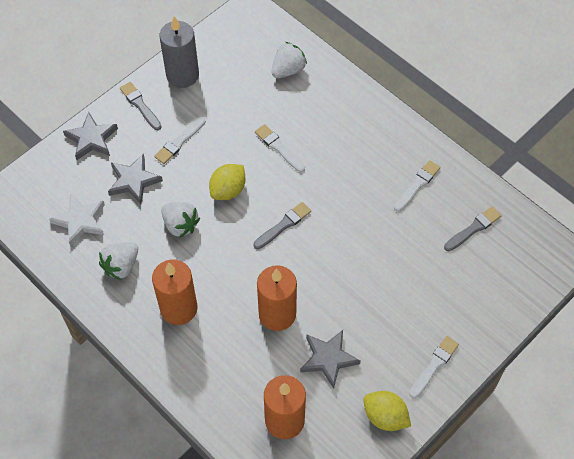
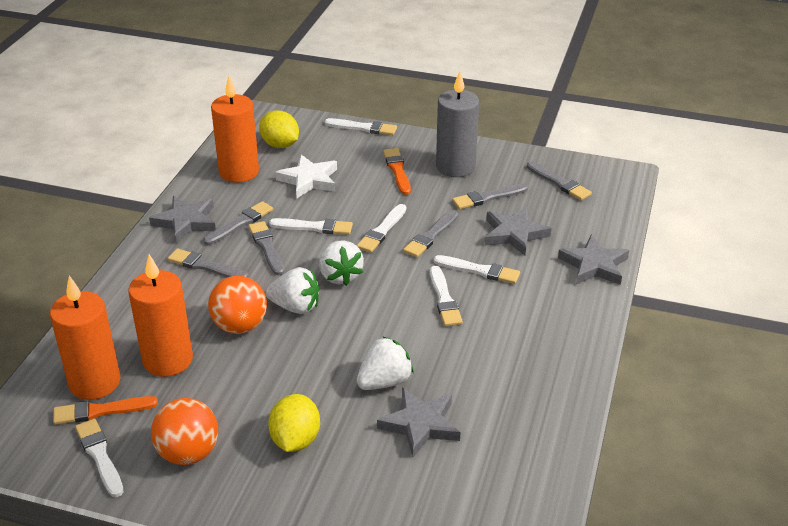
grey brush: 3 -> 6
grey star: 3 -> 4
orange ball: 0 -> 2
orange brush: 0 -> 2
white brush: 4 -> 6

